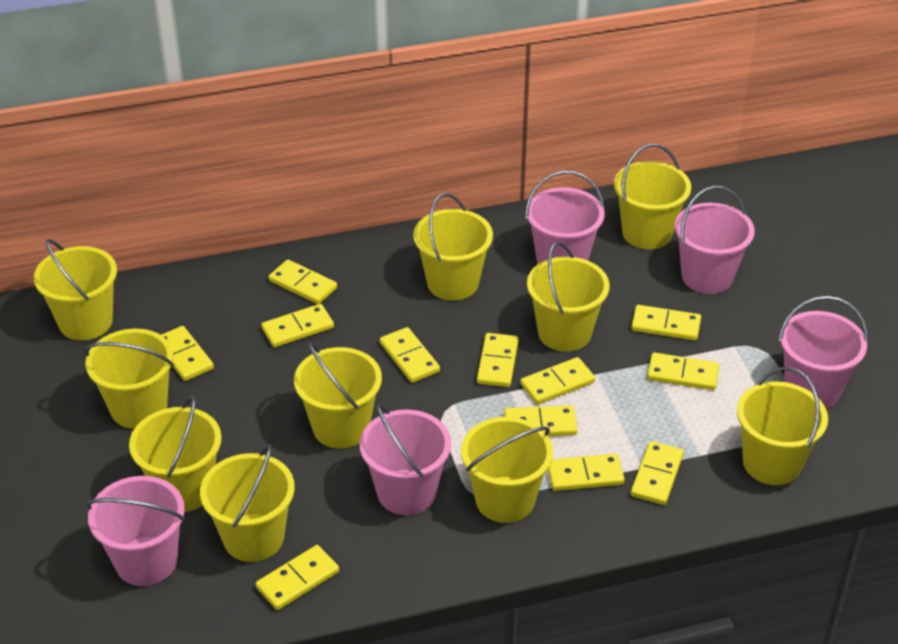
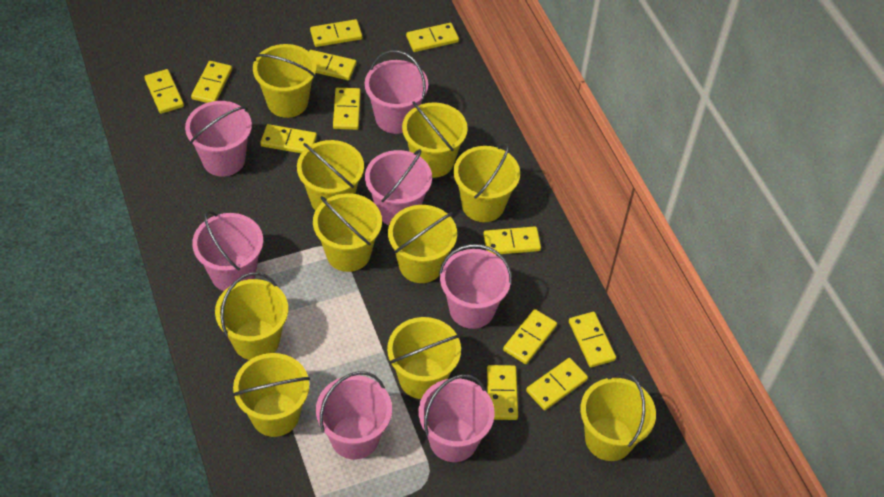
pink bucket: 5 -> 7

